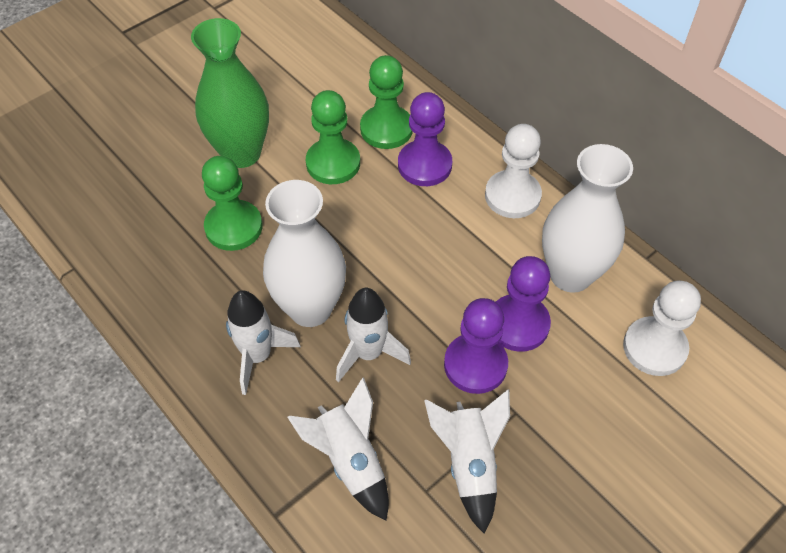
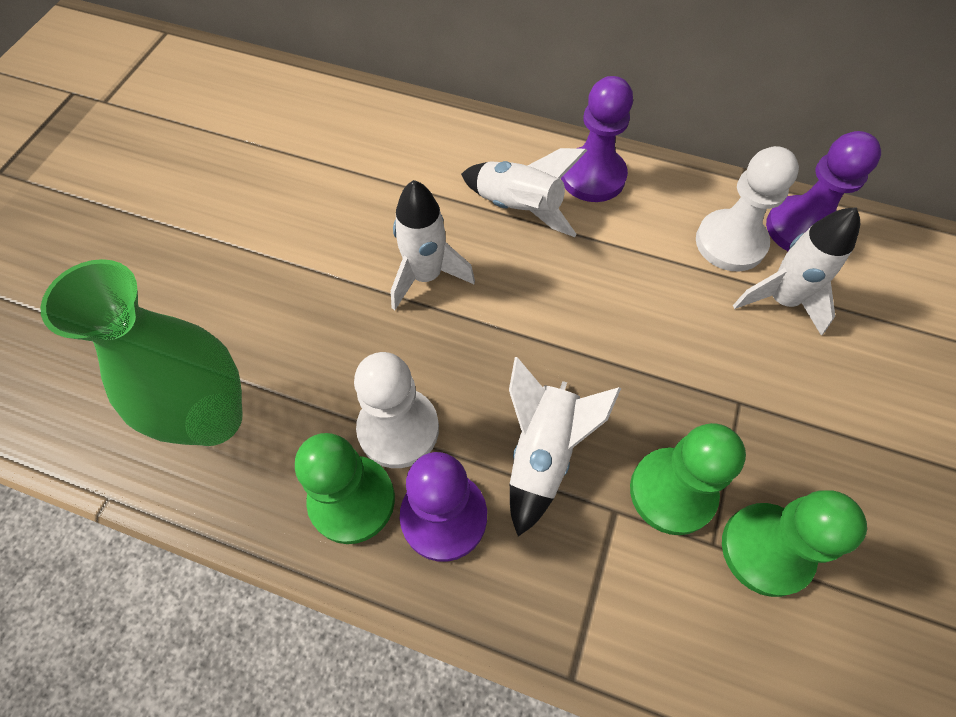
white vase: 2 -> 0

